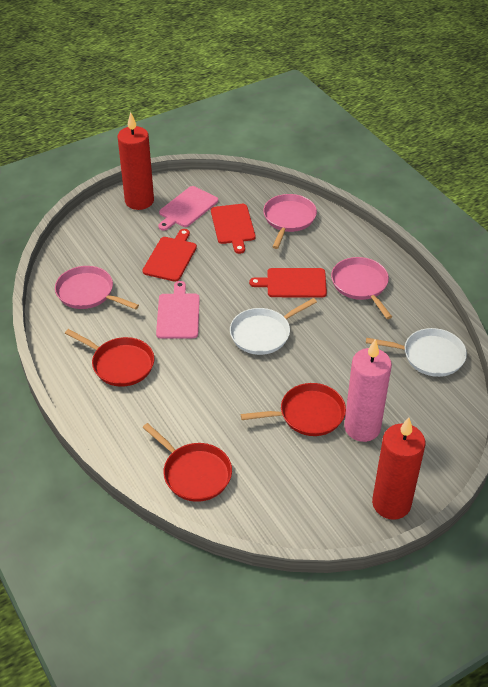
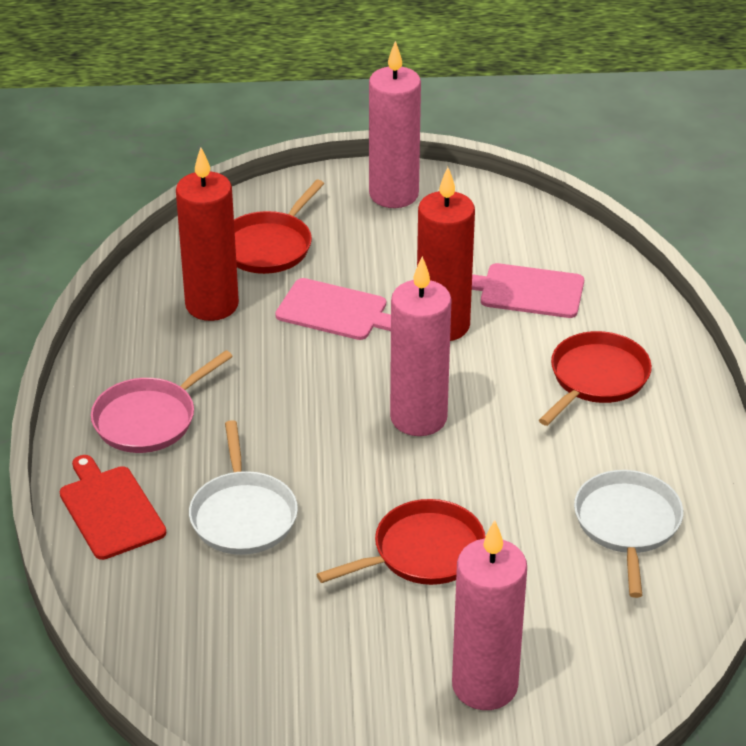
pink candle: 1 -> 3
pink pan: 3 -> 1
red cutting board: 3 -> 1

